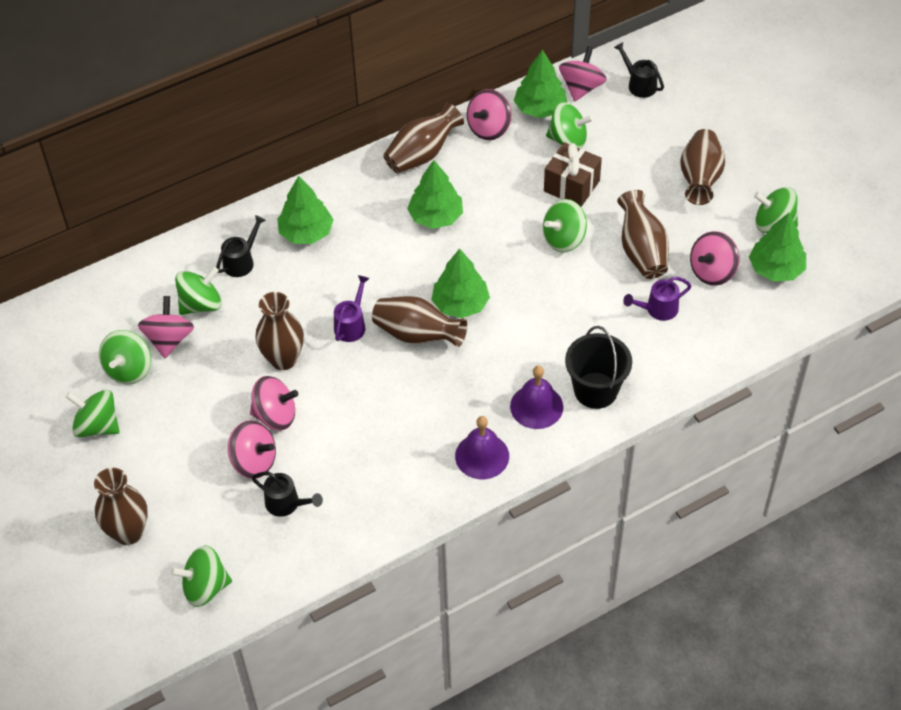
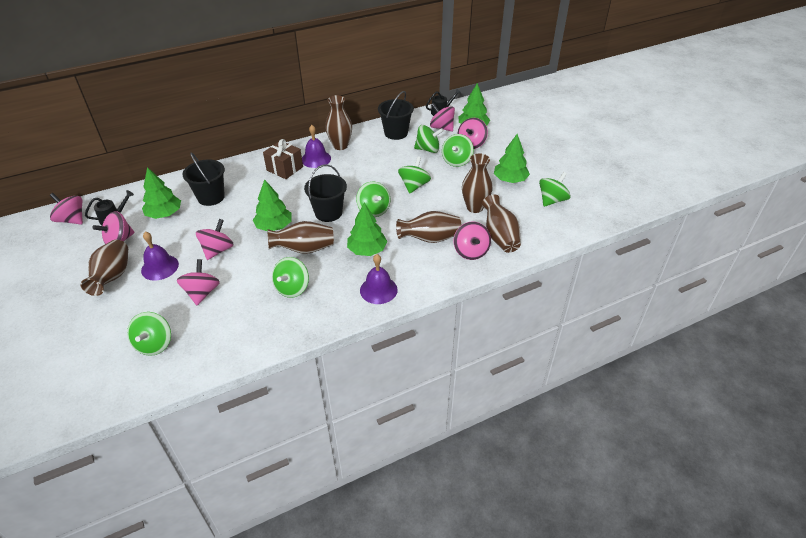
black bucket: 1 -> 3
black watering can: 3 -> 2
pink spinning top: 6 -> 7
purple bell: 2 -> 3
purple watering can: 2 -> 0

